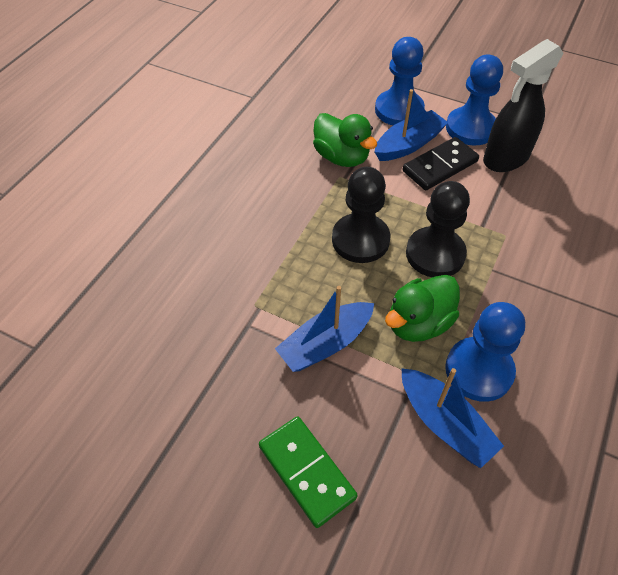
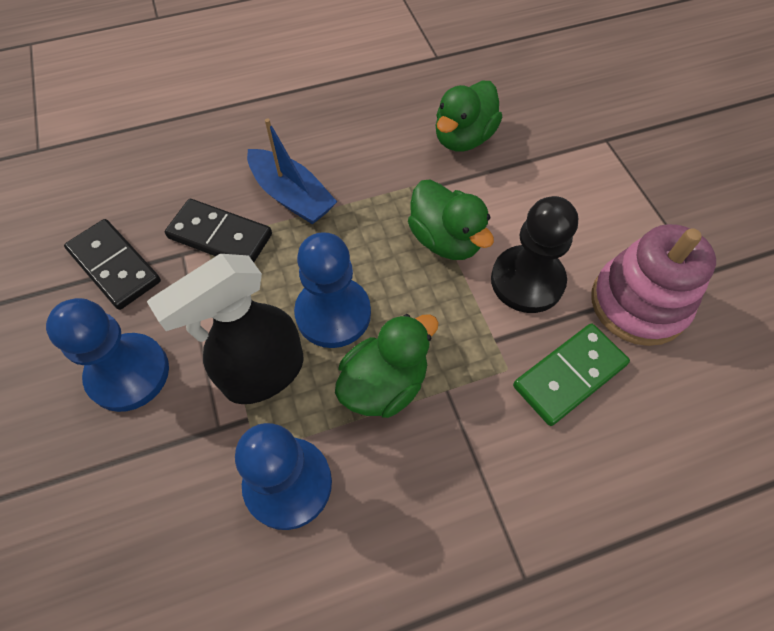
black domino: 1 -> 2
black pawn: 2 -> 1
blue boat: 3 -> 1
green duck: 2 -> 3
pink stacking toy: 0 -> 1

